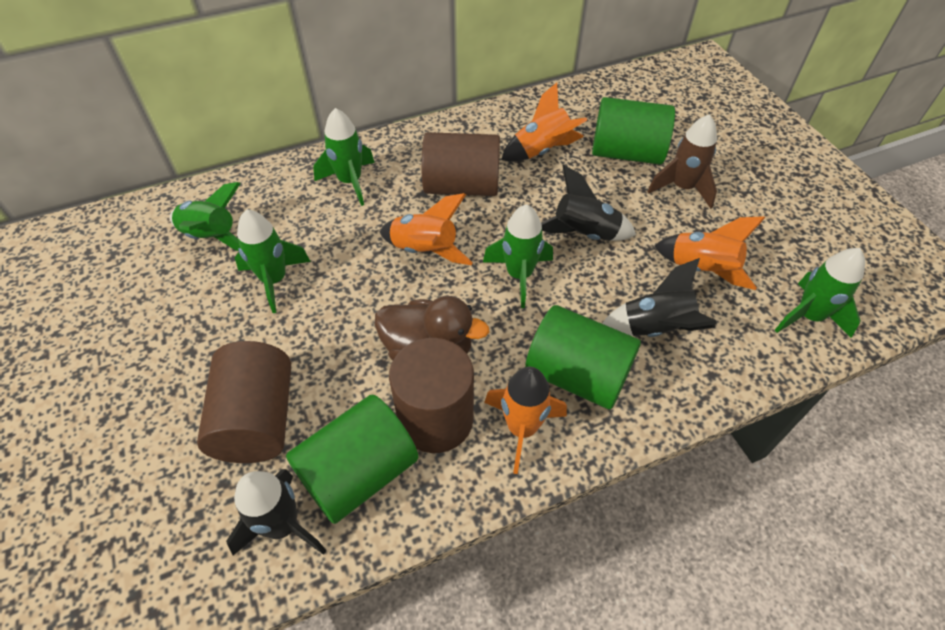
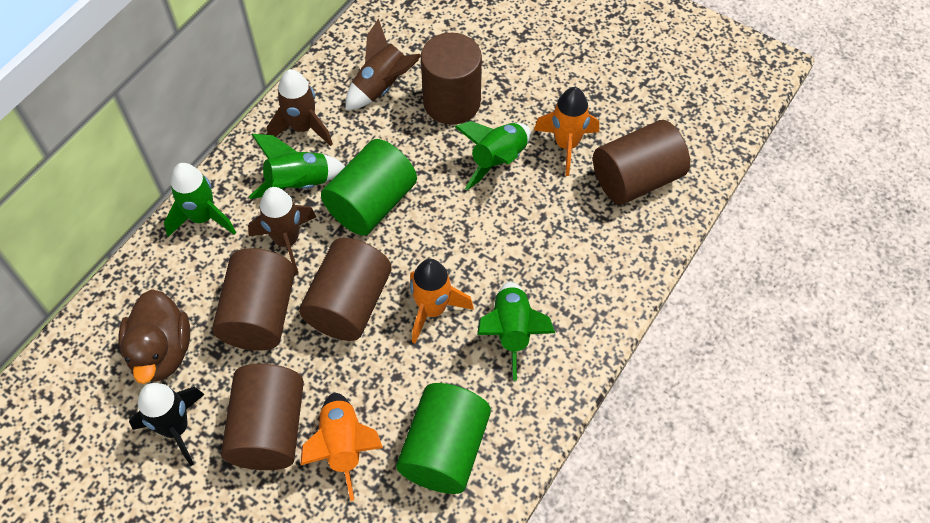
black rocket: 3 -> 1
brown cylinder: 3 -> 5
brown rocket: 1 -> 3
green cylinder: 3 -> 2
green rocket: 5 -> 4
orange rocket: 4 -> 3

